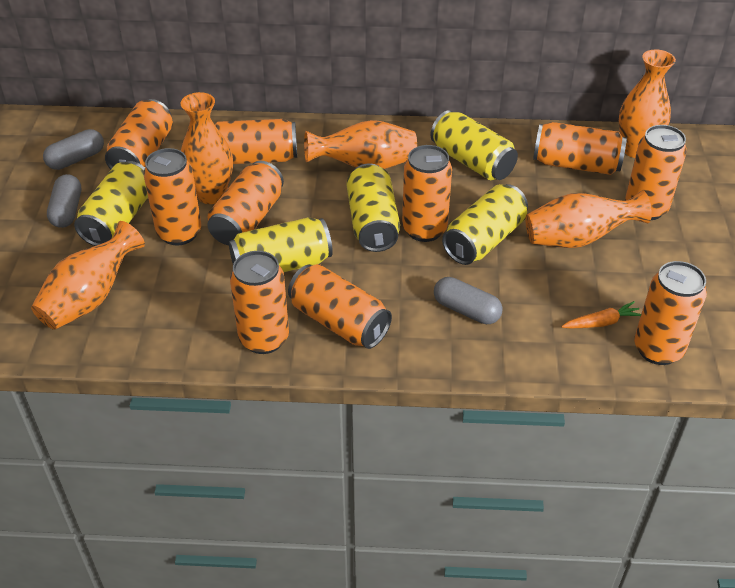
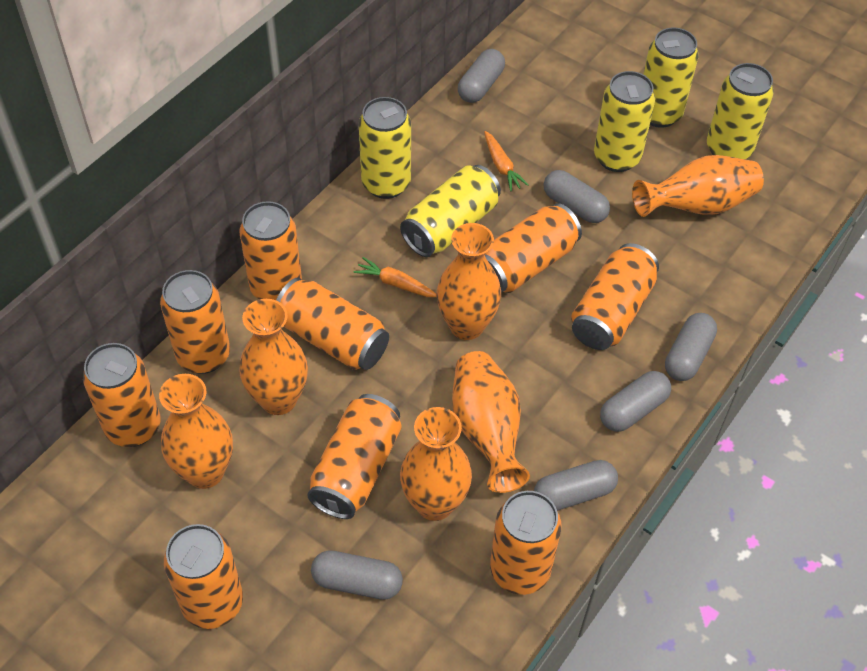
grey capsule: 3 -> 6
orange can: 10 -> 9
orange carrot: 1 -> 2
orange vase: 5 -> 6

